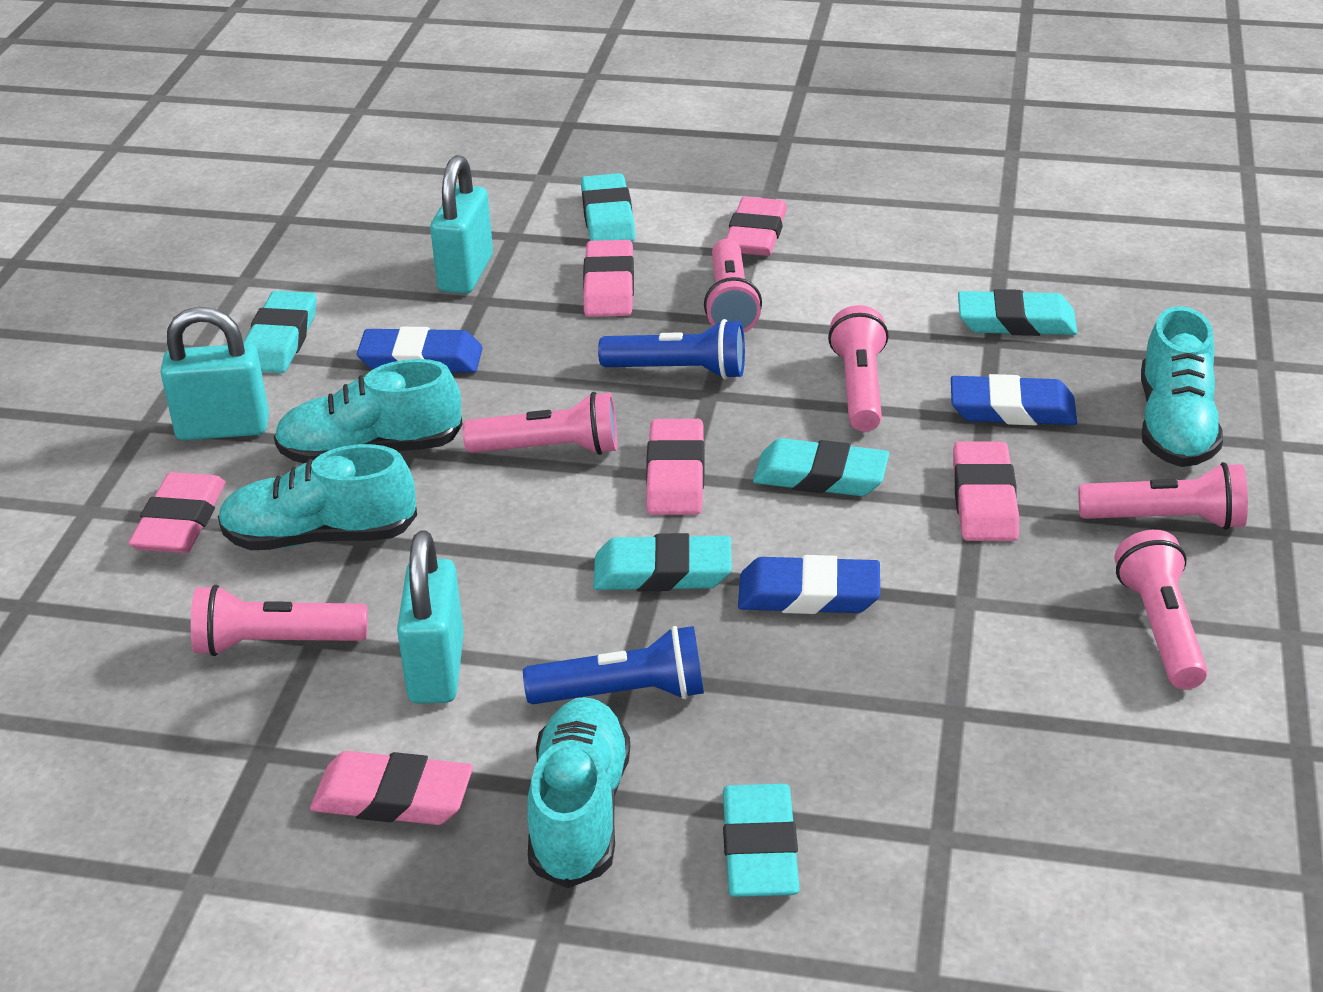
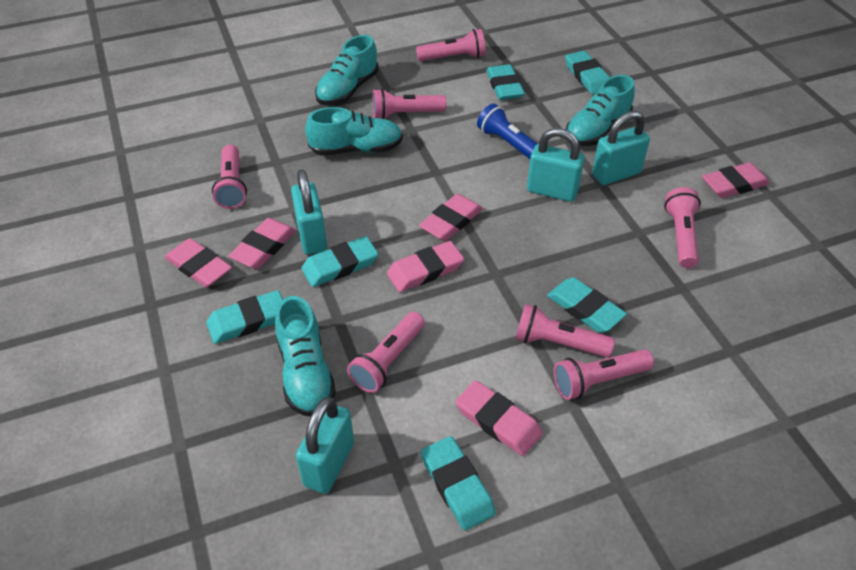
blue eraser: 3 -> 0
blue flashlight: 2 -> 1
pink flashlight: 6 -> 7
turquoise padlock: 3 -> 4

